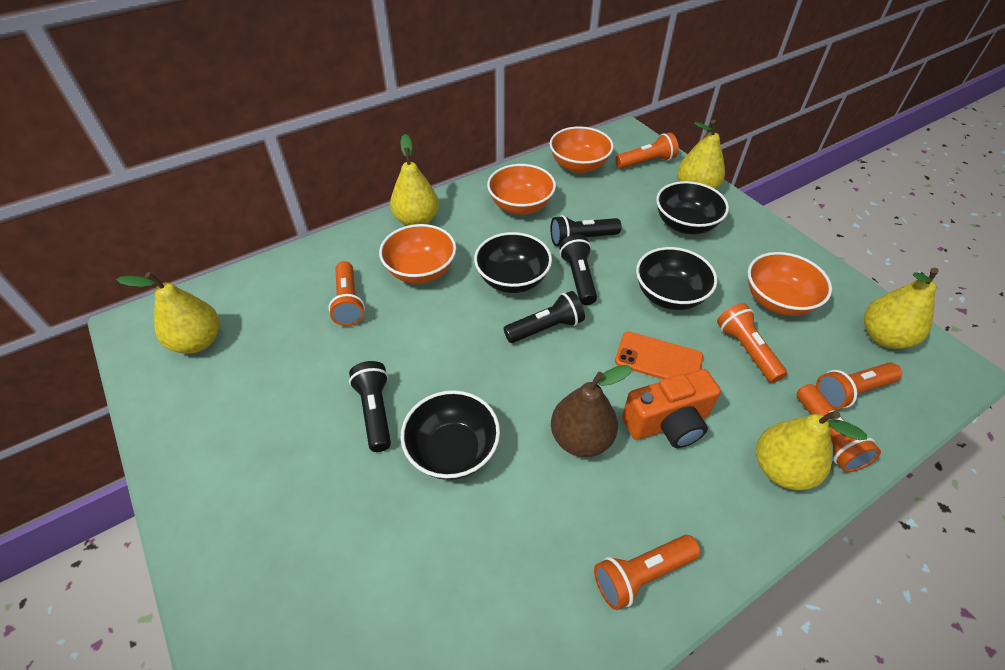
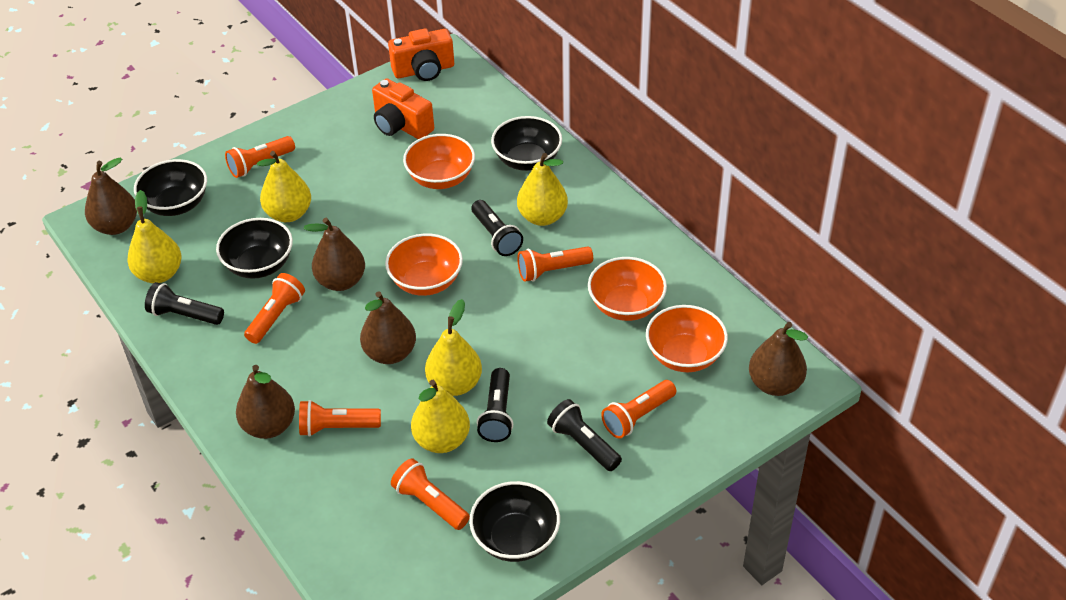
brown pear: 1 -> 5
orange camera: 1 -> 2
orange phone: 1 -> 0

